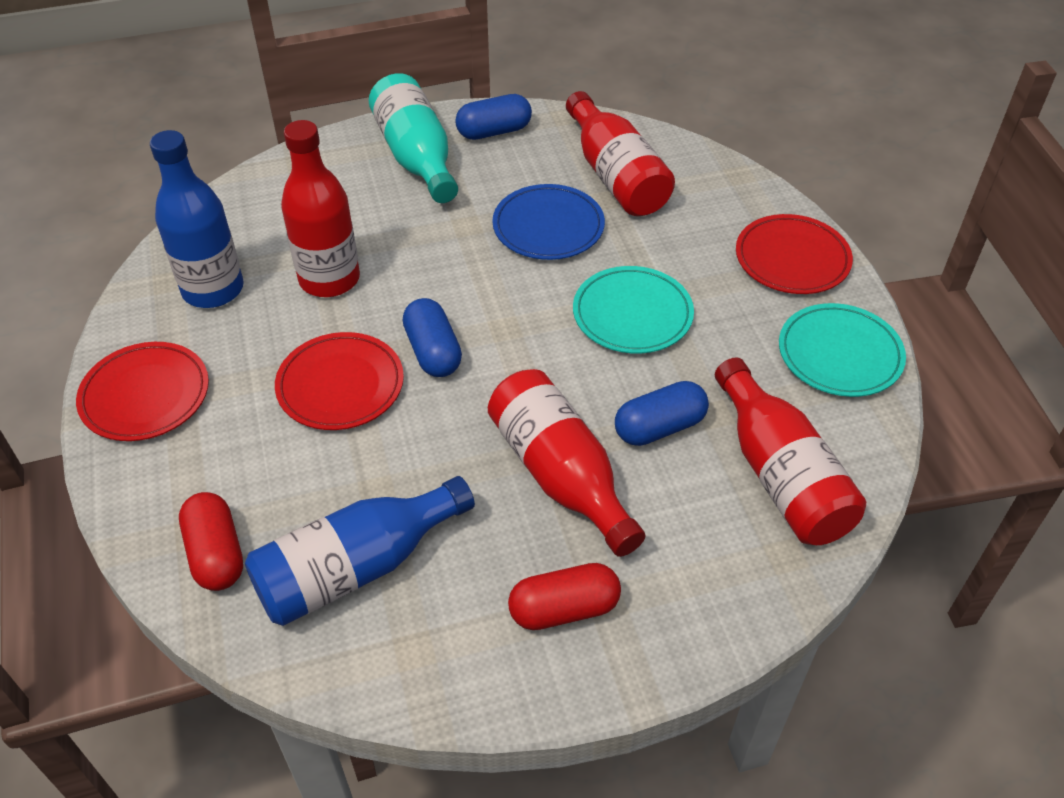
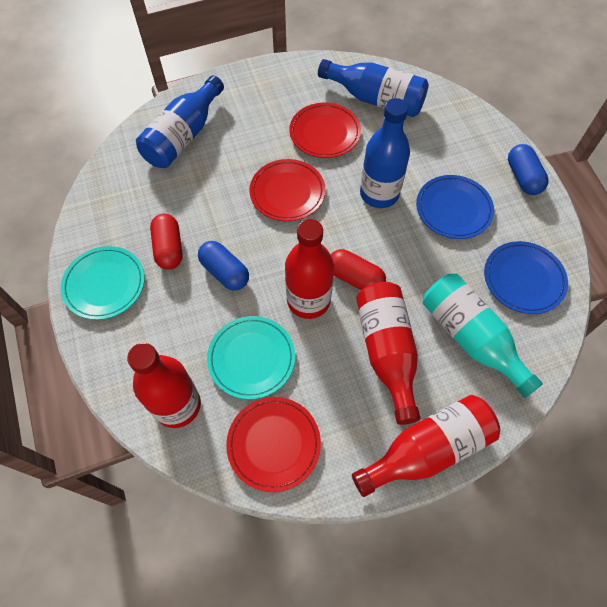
blue bottle: 2 -> 3
blue capsule: 3 -> 2
blue plate: 1 -> 2

